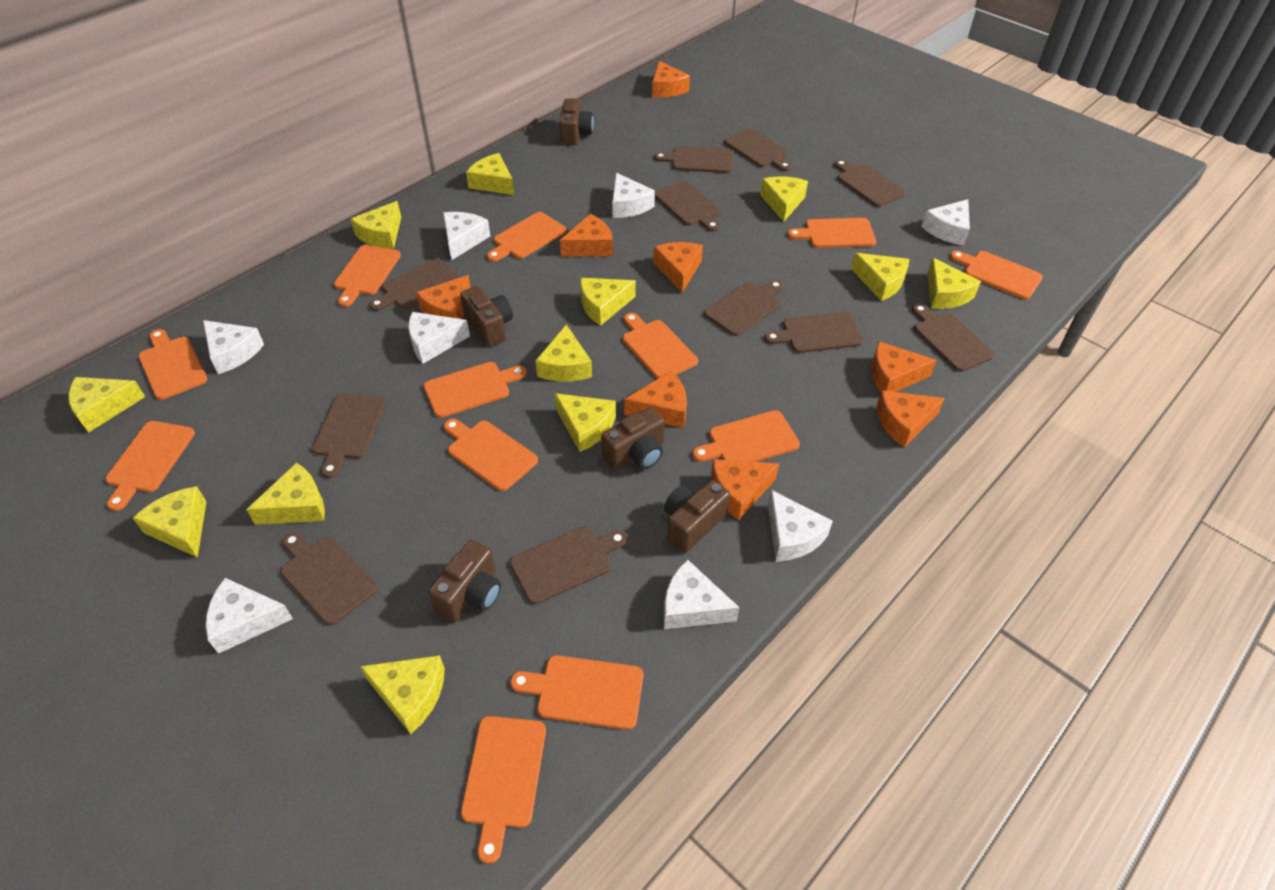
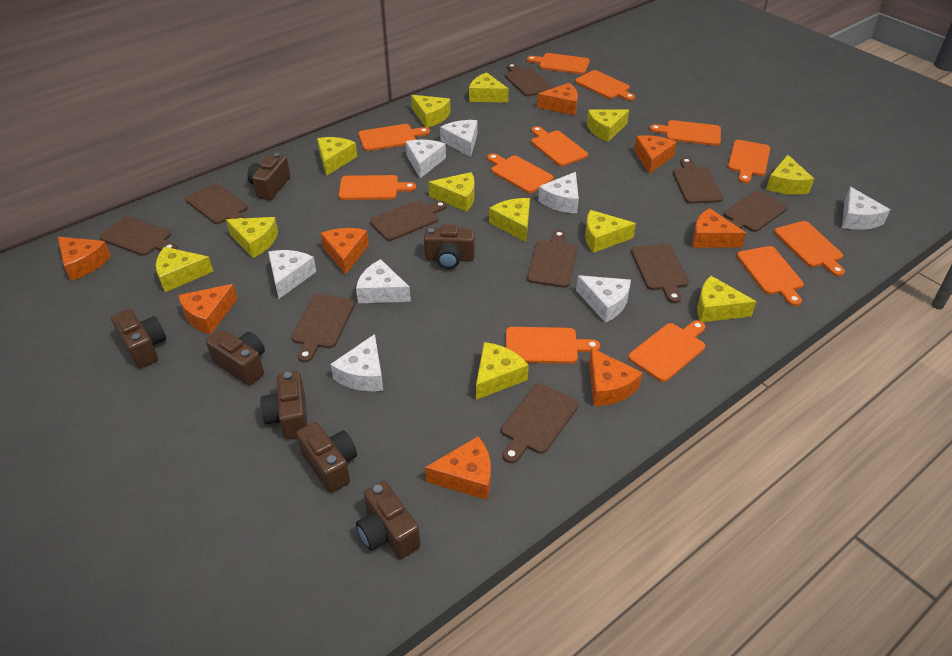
brown camera: 5 -> 7
brown cutting board: 11 -> 10

